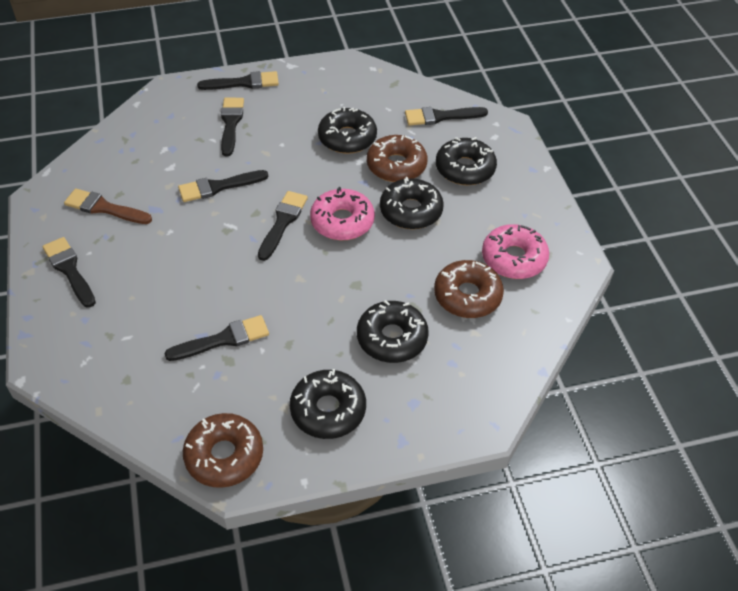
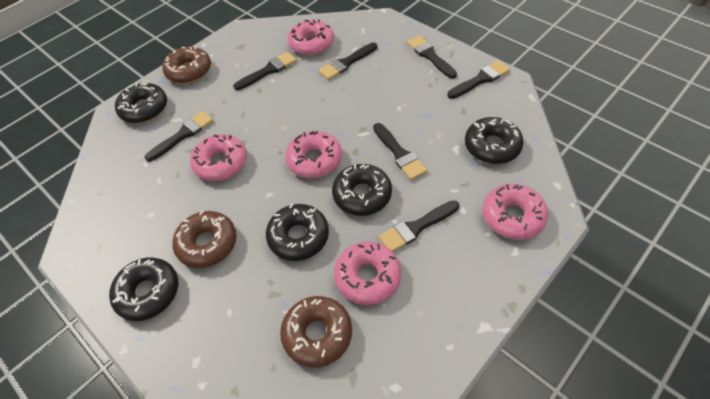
brown brush: 1 -> 0
pink donut: 2 -> 5

